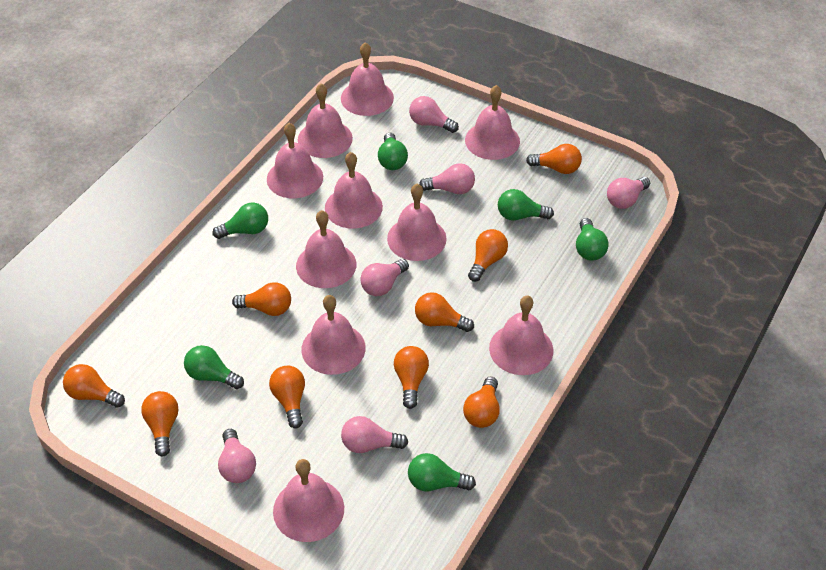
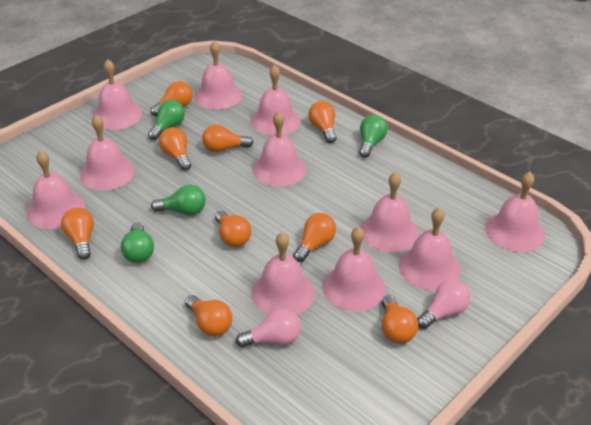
green light bulb: 6 -> 4
pink bell: 10 -> 11
pink light bulb: 6 -> 2

